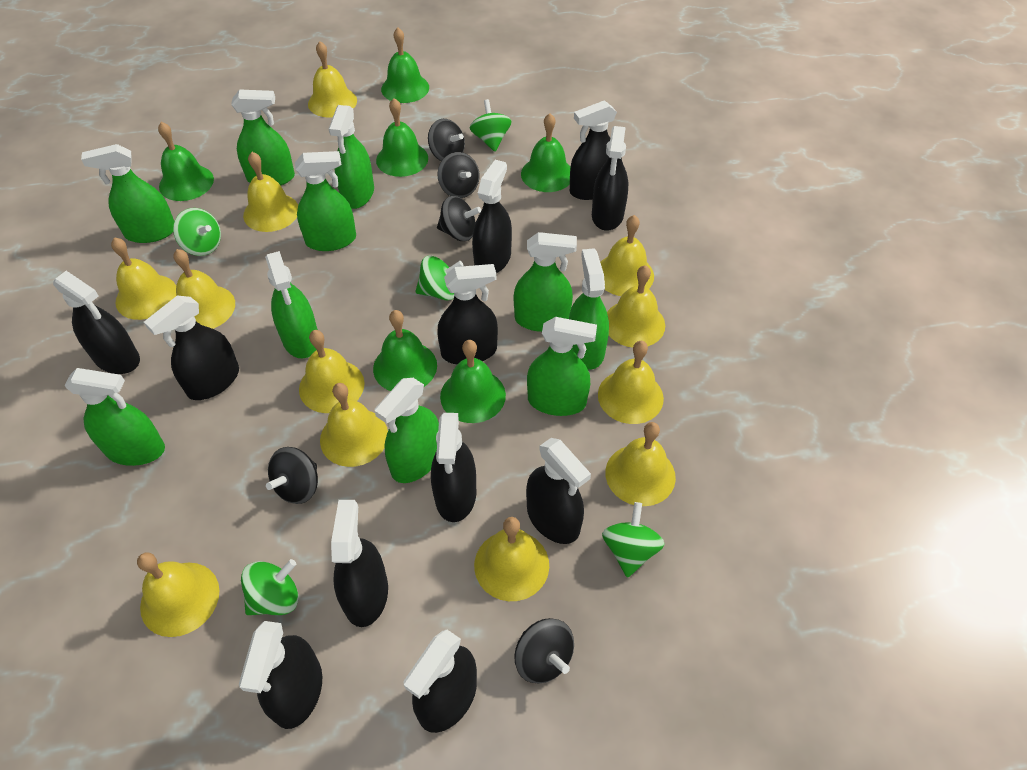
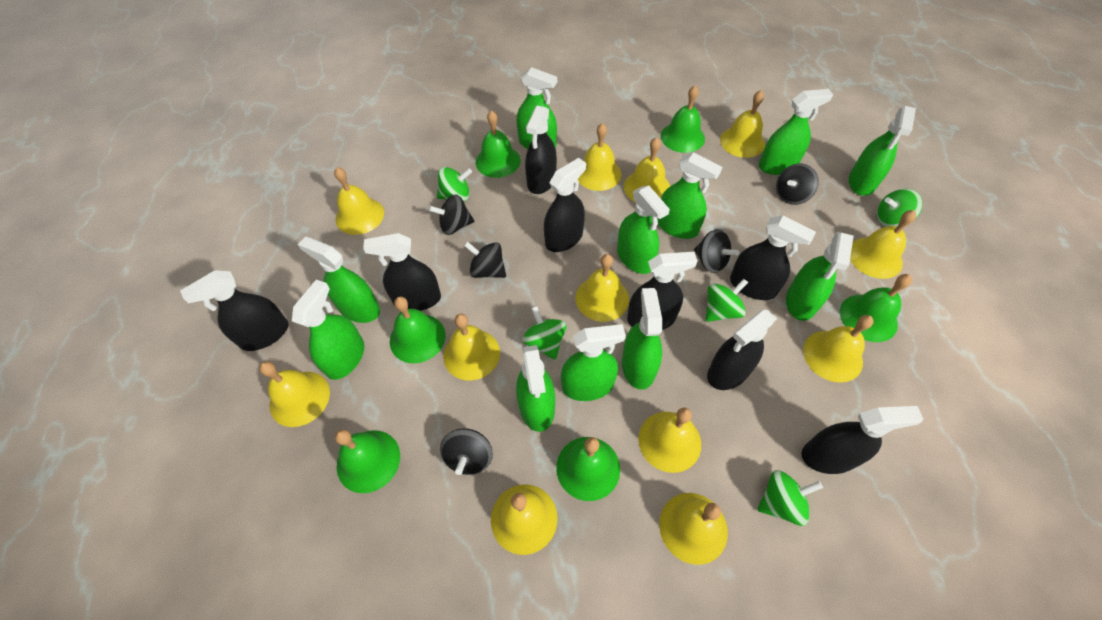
black spray bottle: 11 -> 8
green spray bottle: 10 -> 11

